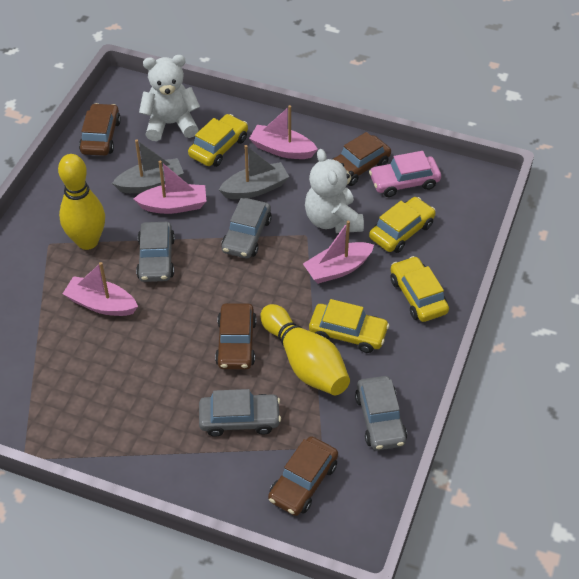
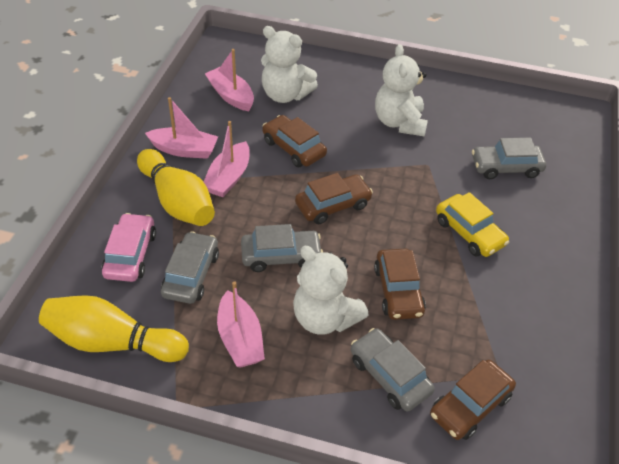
grey boat: 2 -> 0
white teddy bear: 2 -> 3
yellow car: 4 -> 1

